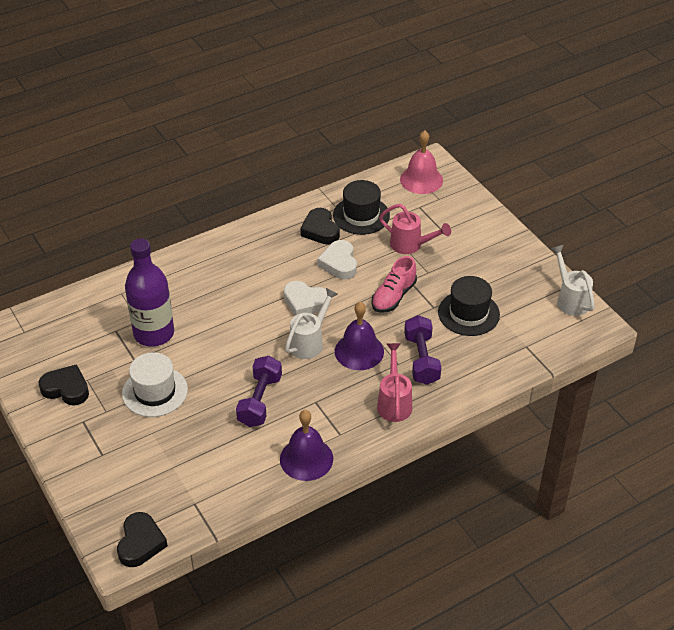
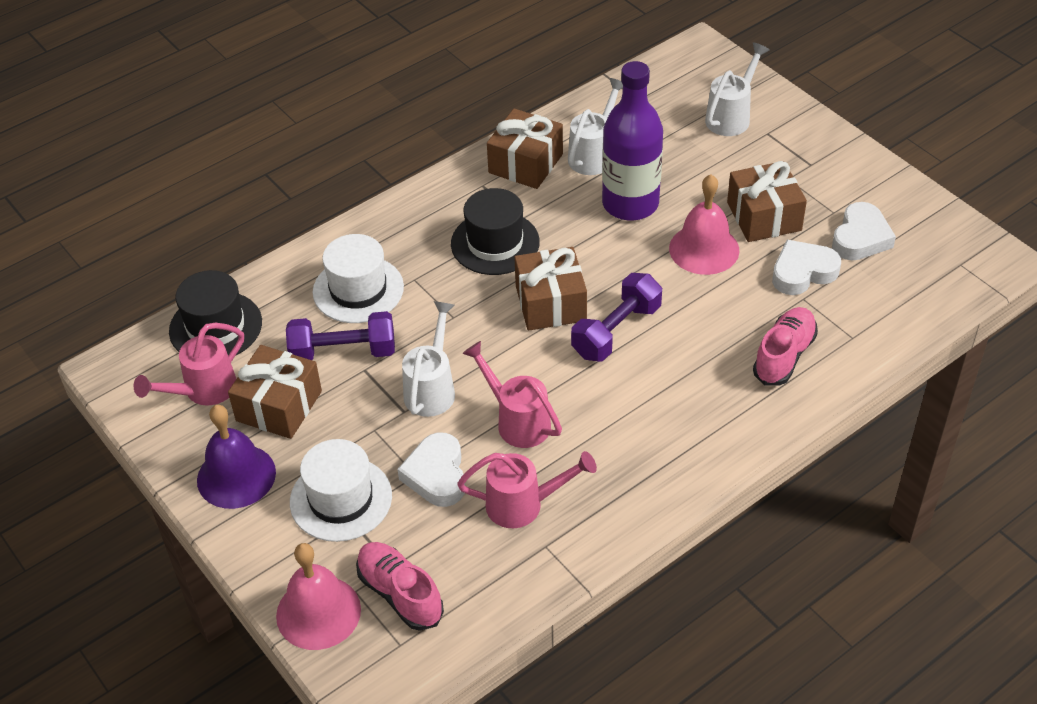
black heart: 3 -> 0
brown gift: 0 -> 4
pink bell: 1 -> 2
pink shoe: 1 -> 2
pink watering can: 2 -> 3
purple bell: 2 -> 1
white hat: 1 -> 2
white heart: 2 -> 3
white watering can: 2 -> 3

